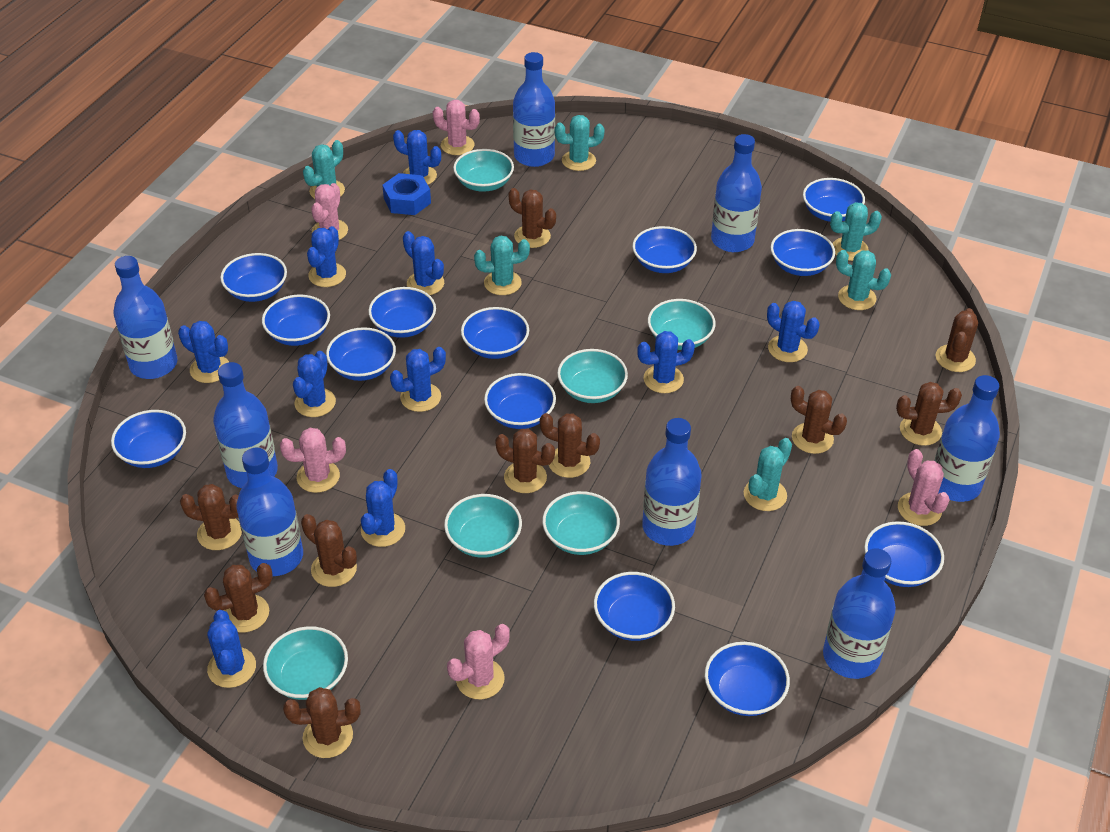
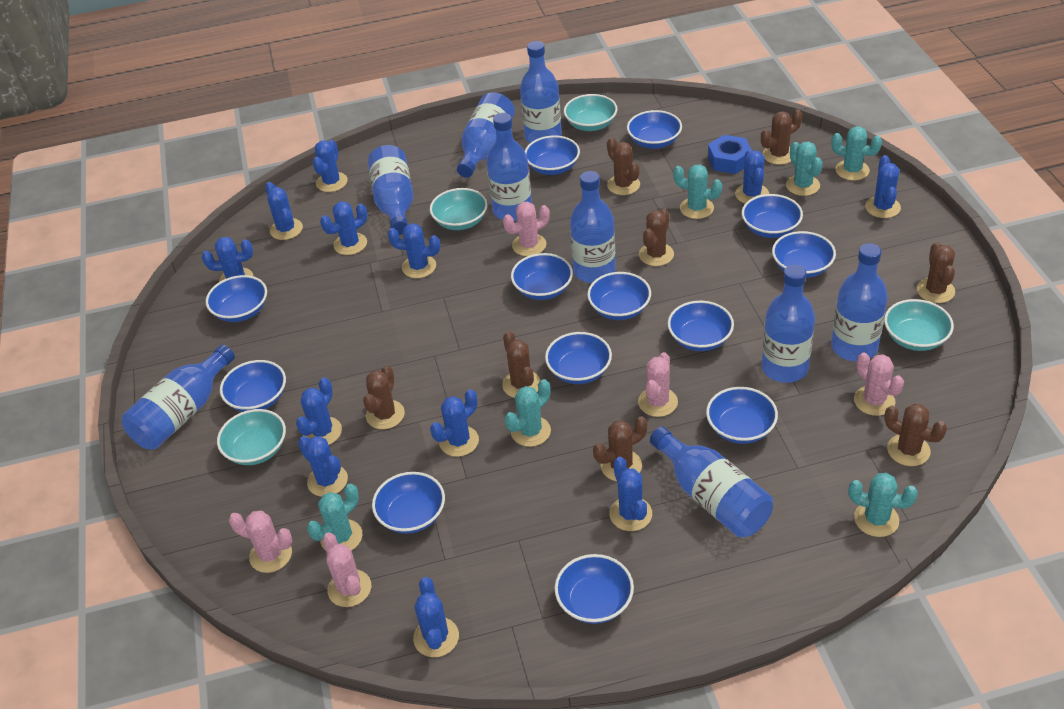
blue bottle: 8 -> 9
blue cactus: 10 -> 12
brown cactus: 10 -> 8
turquoise bowl: 6 -> 4

